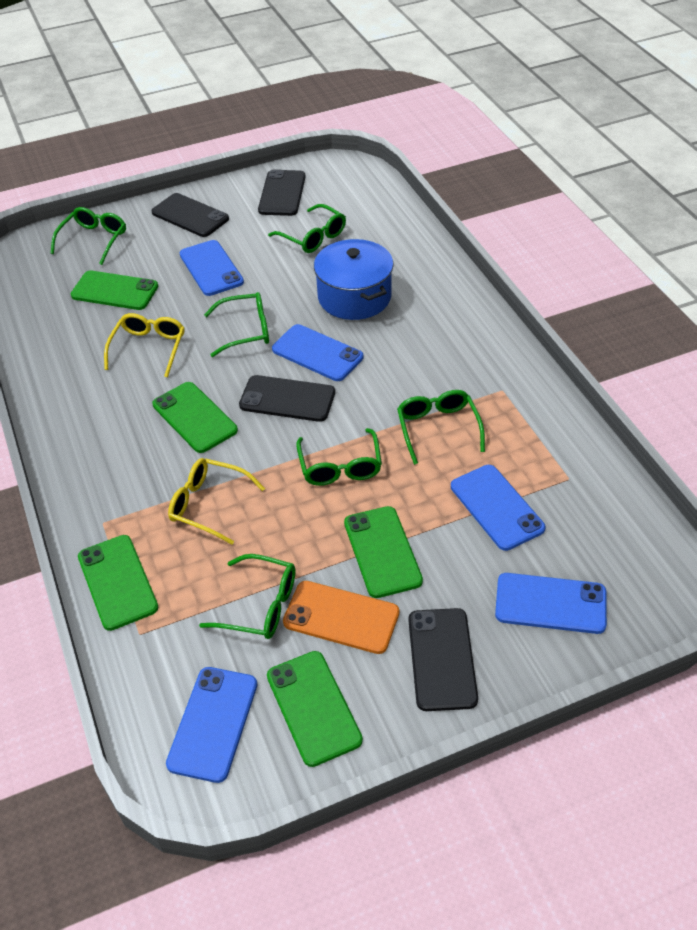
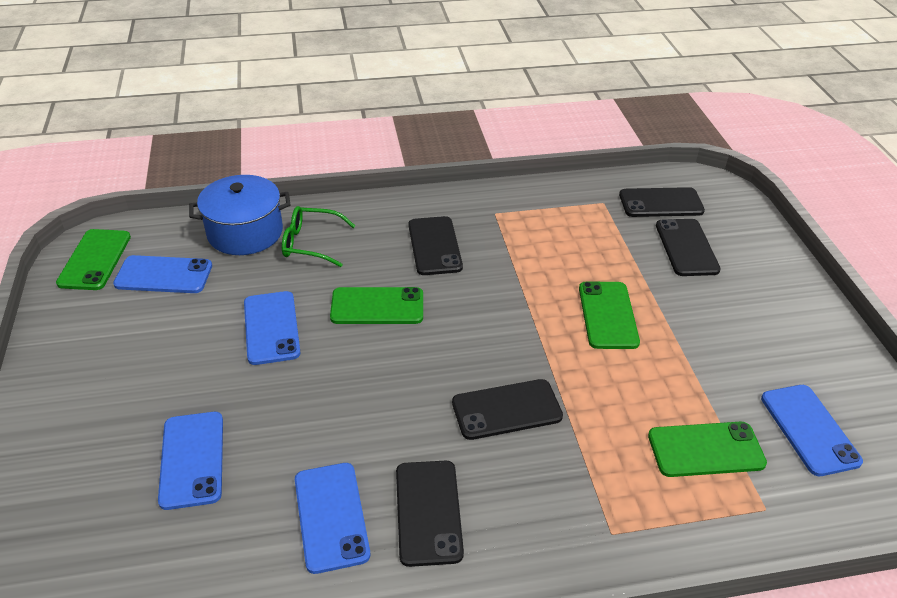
black phone: 4 -> 5
green glasses: 6 -> 1
green phone: 5 -> 4
orange phone: 1 -> 0
yellow glasses: 2 -> 0

